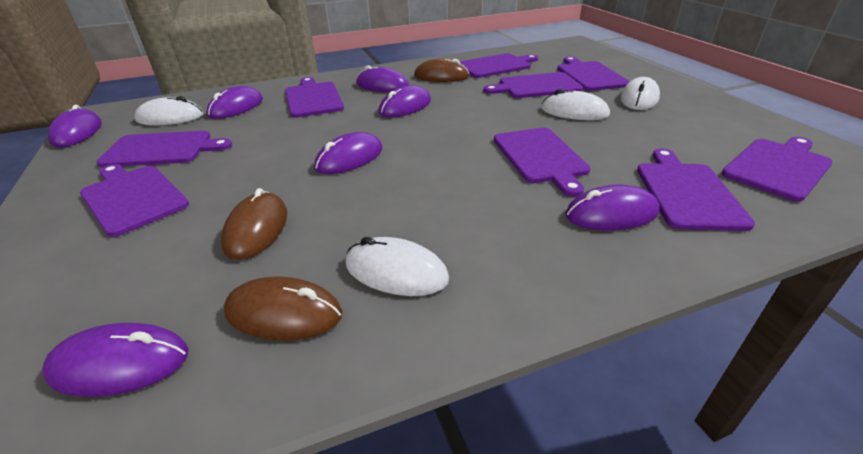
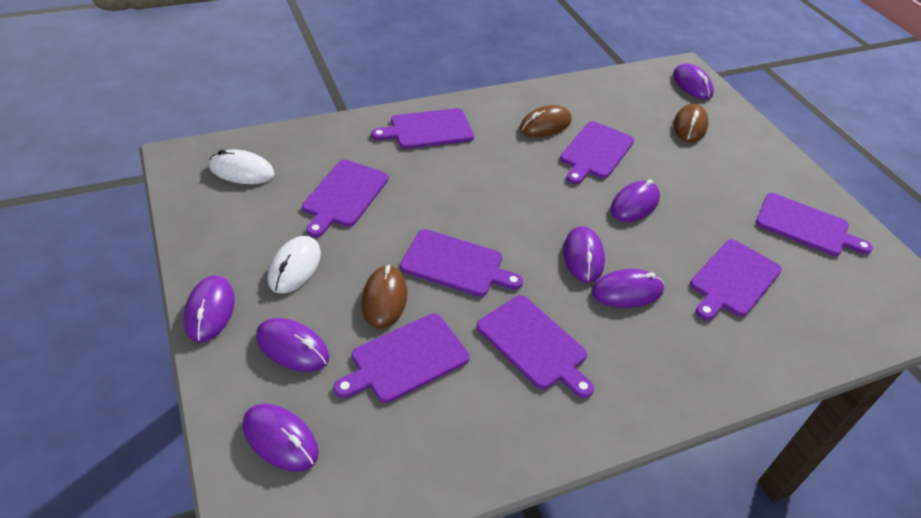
purple cutting board: 9 -> 8
white mouse: 4 -> 2

